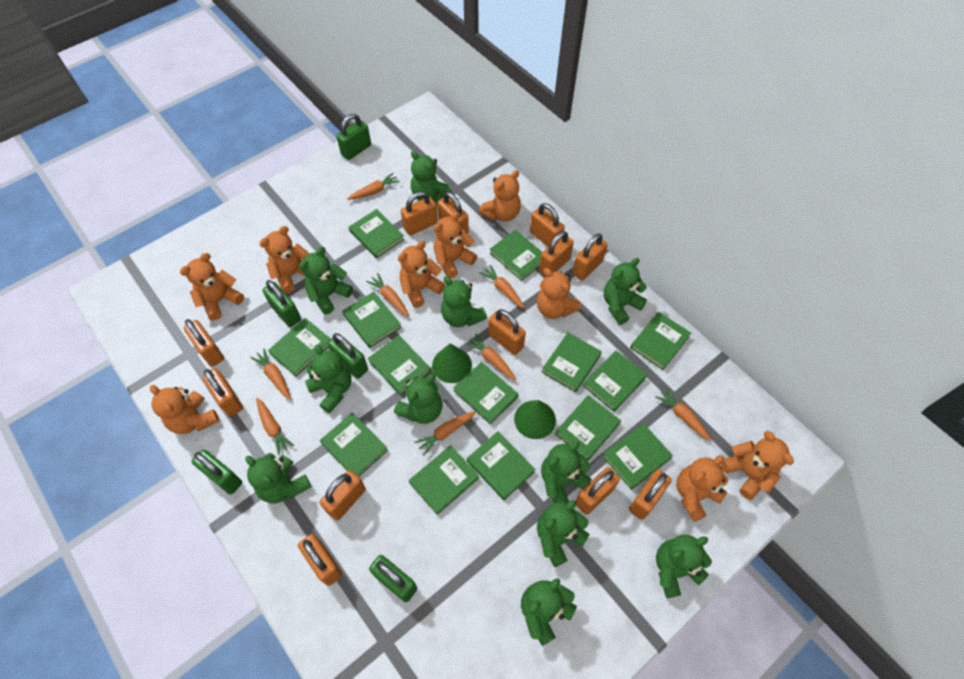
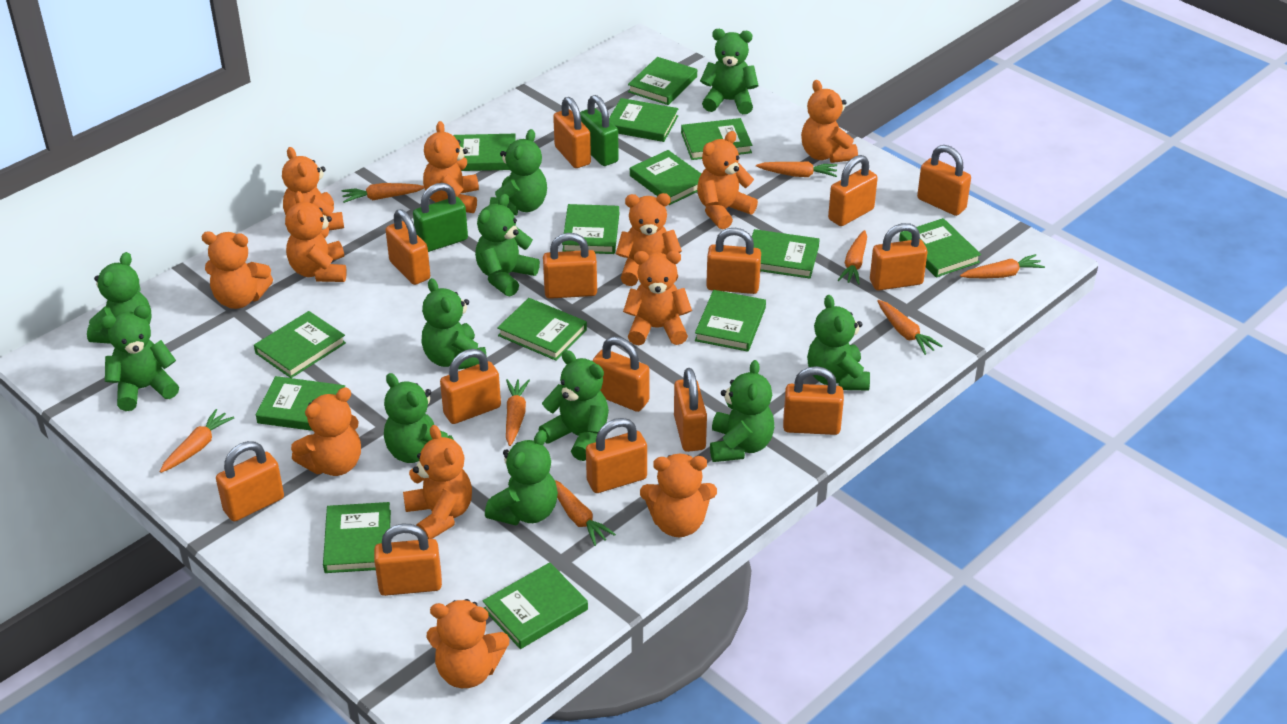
green cone: 2 -> 0
green padlock: 5 -> 2
orange padlock: 12 -> 14
orange teddy bear: 9 -> 12

